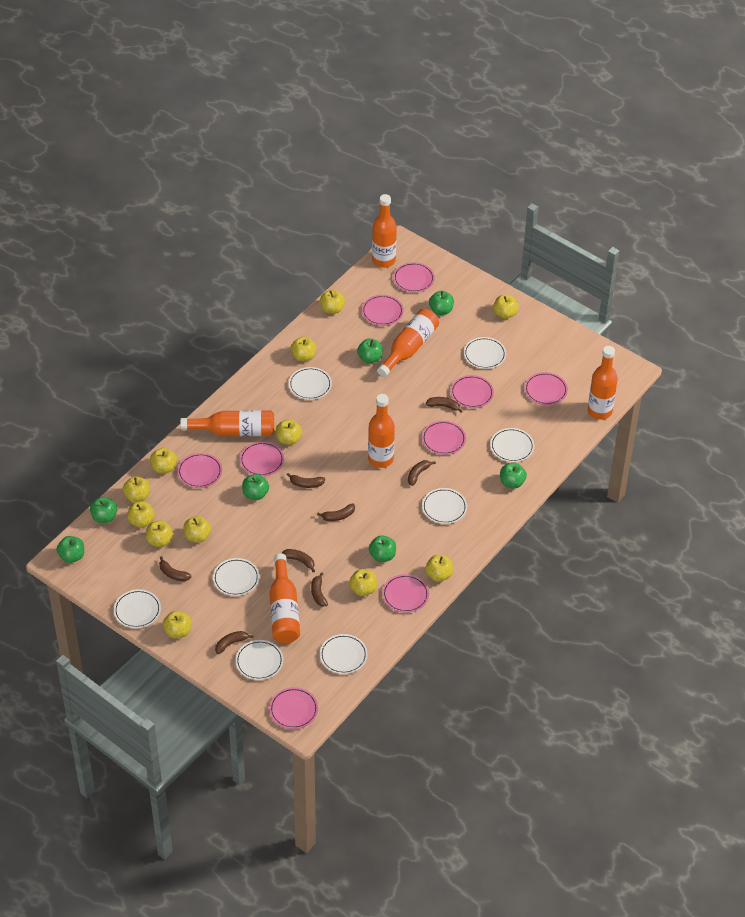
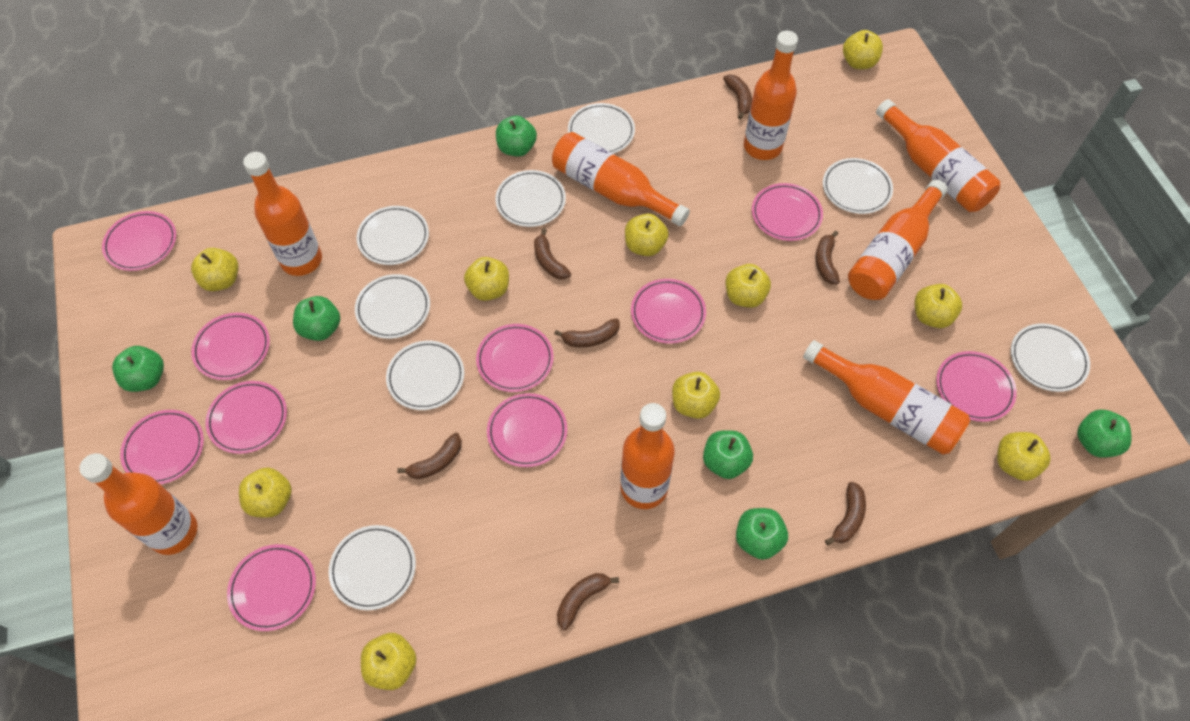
brown banana: 8 -> 7
green apple: 7 -> 6
orange bottle: 6 -> 8
pink plate: 9 -> 10
yellow apple: 12 -> 10

